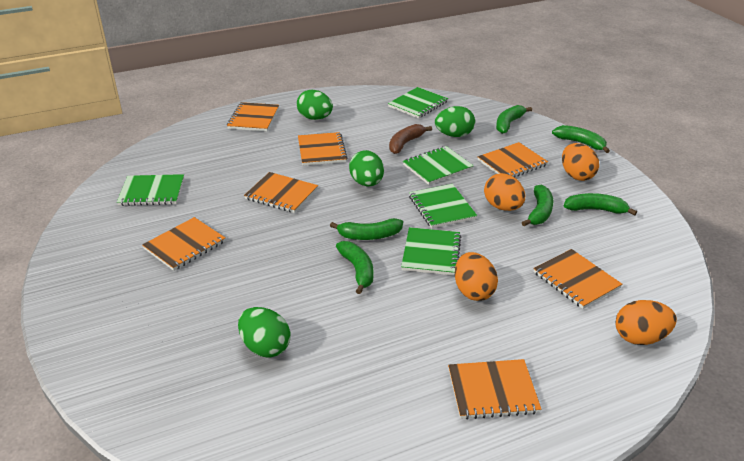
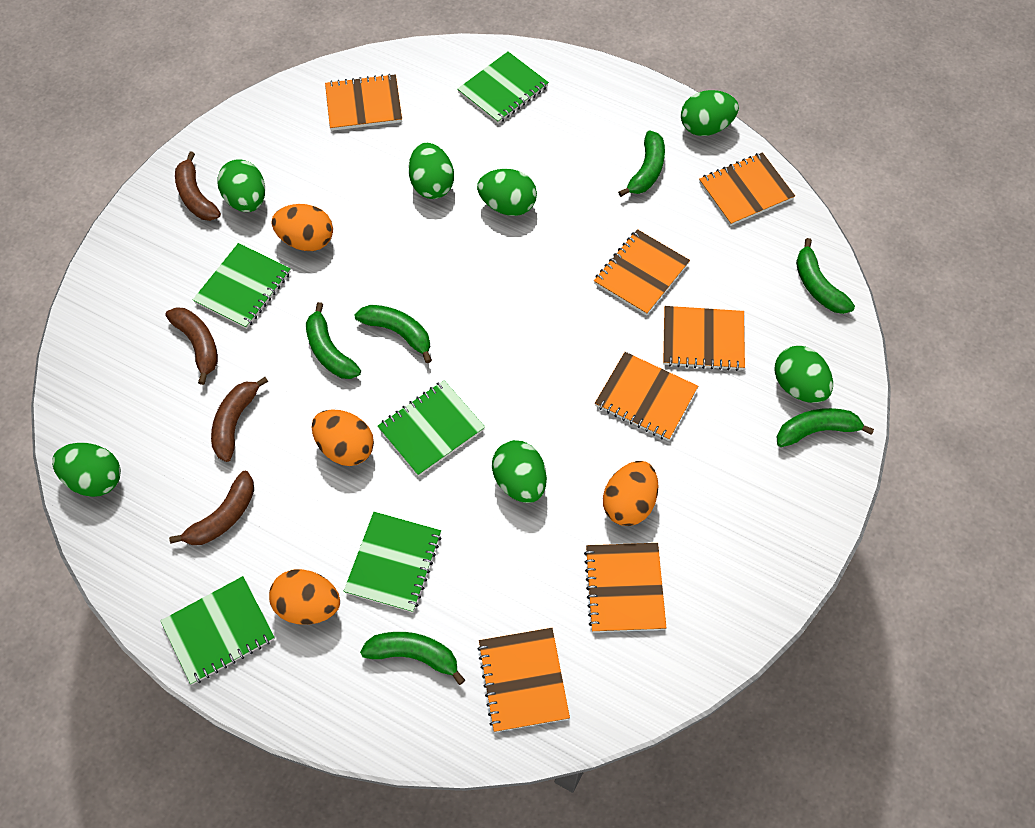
brown banana: 1 -> 4
green egg: 4 -> 7

